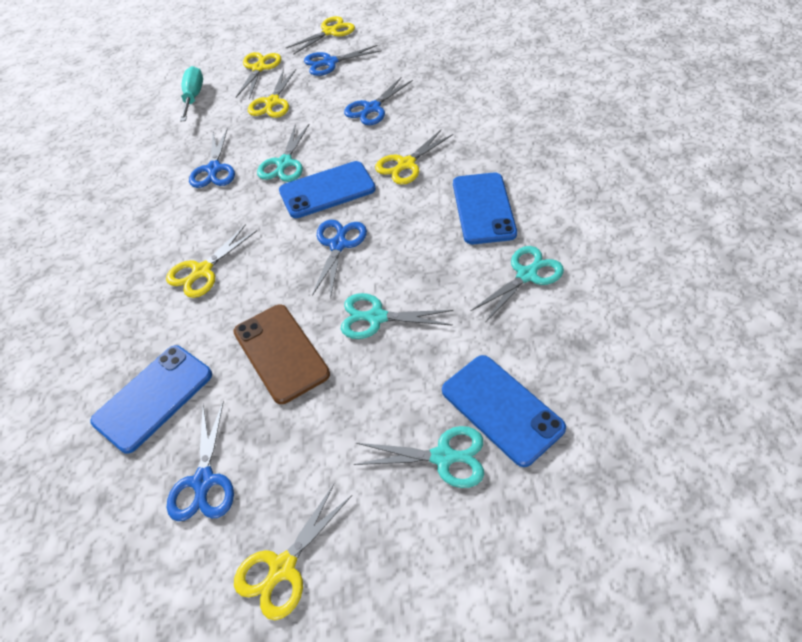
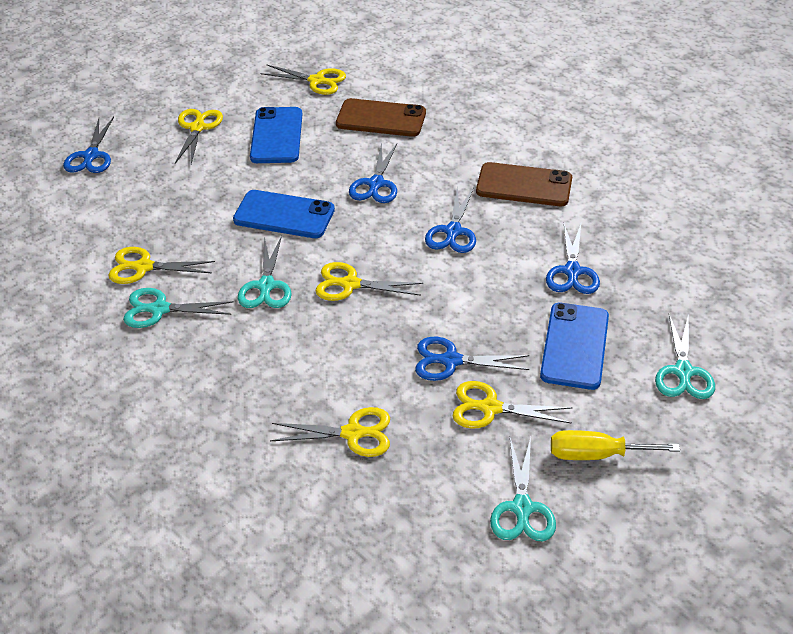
blue phone: 4 -> 3
brown phone: 1 -> 2
turquoise screwdriver: 1 -> 0
yellow screwdriver: 0 -> 1

